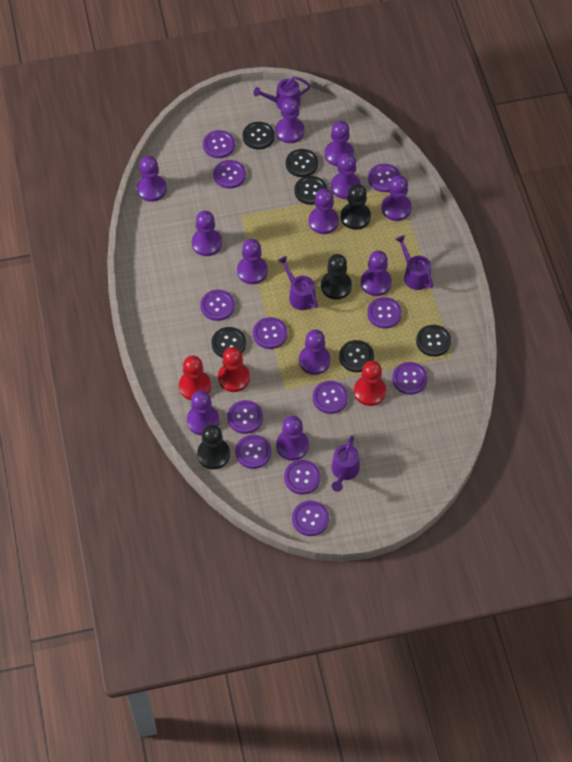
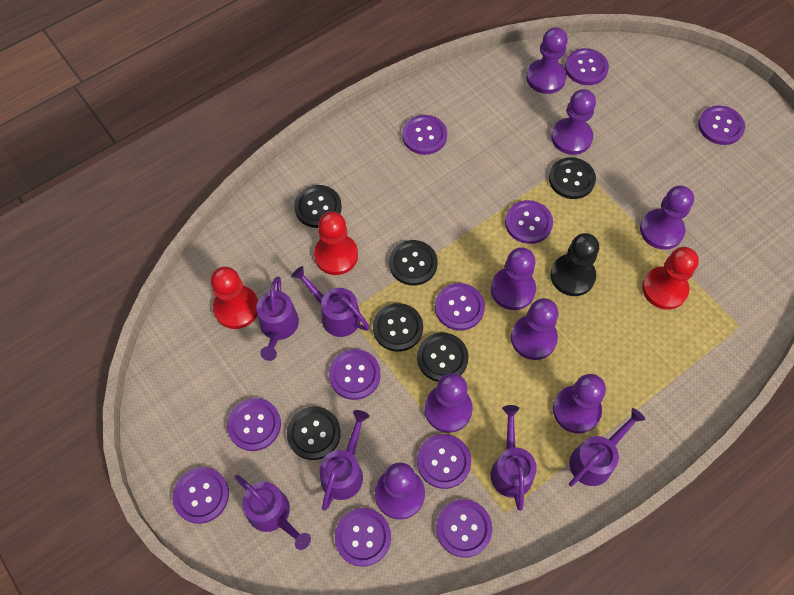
black pawn: 3 -> 1
purple button: 12 -> 11
purple pawn: 12 -> 8
purple watering can: 4 -> 6

